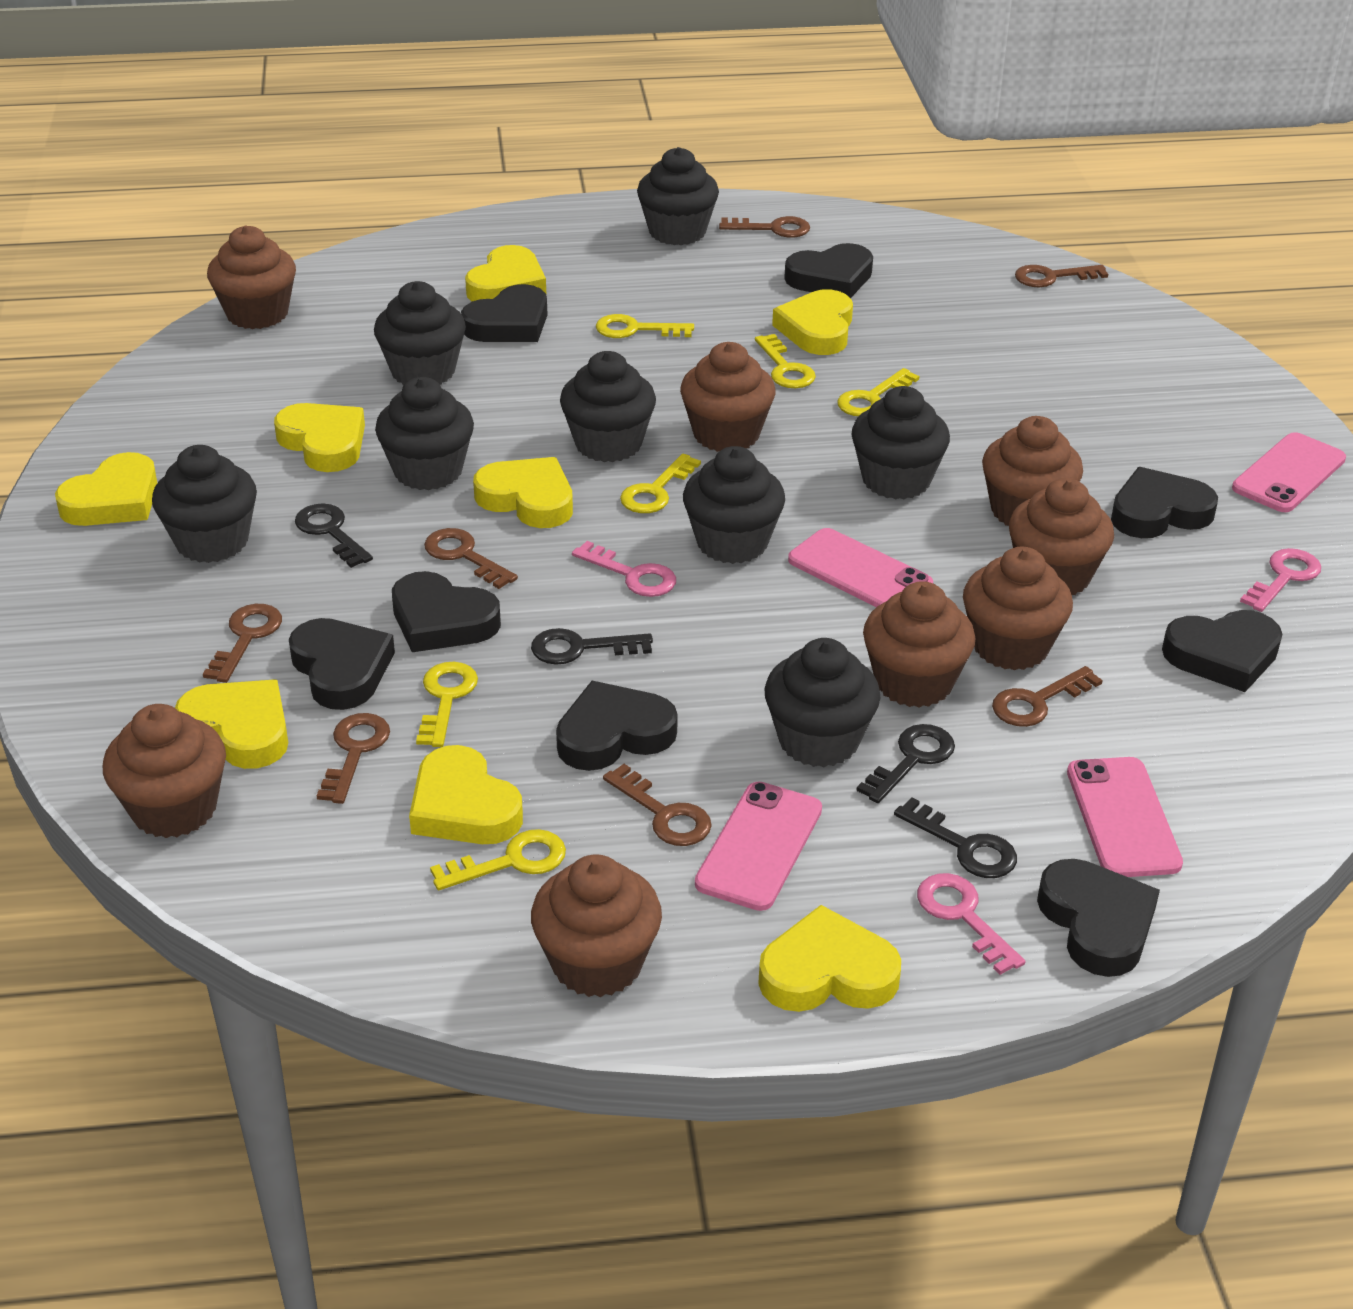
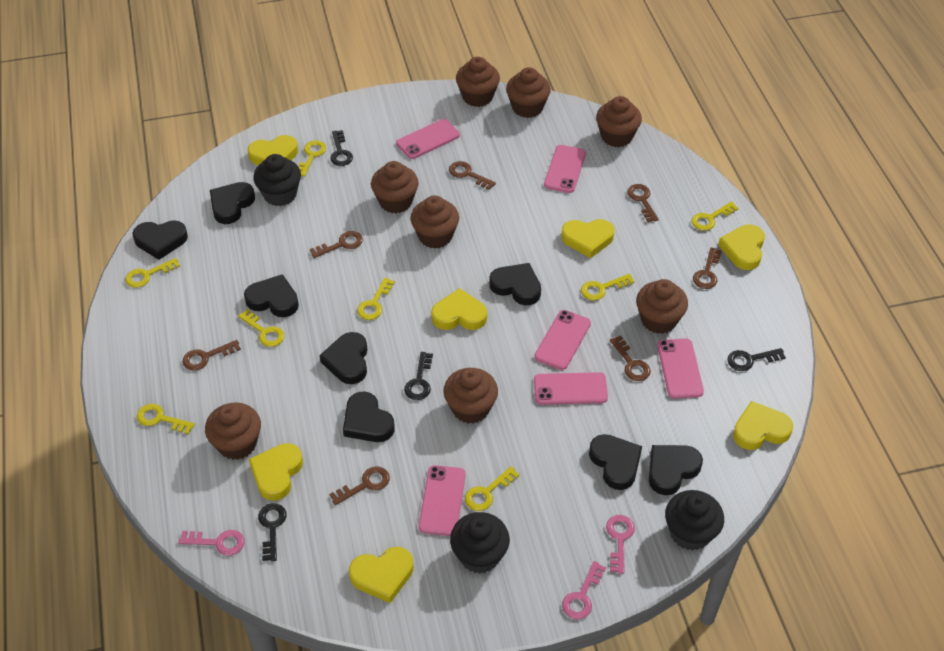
black cupcake: 8 -> 3
pink phone: 4 -> 6
yellow heart: 8 -> 7
yellow key: 6 -> 8

